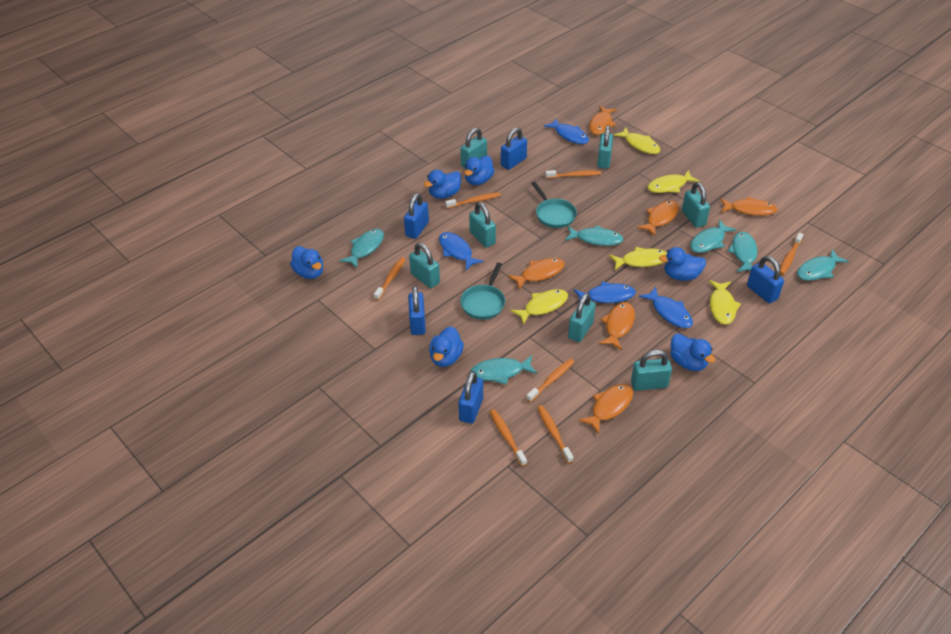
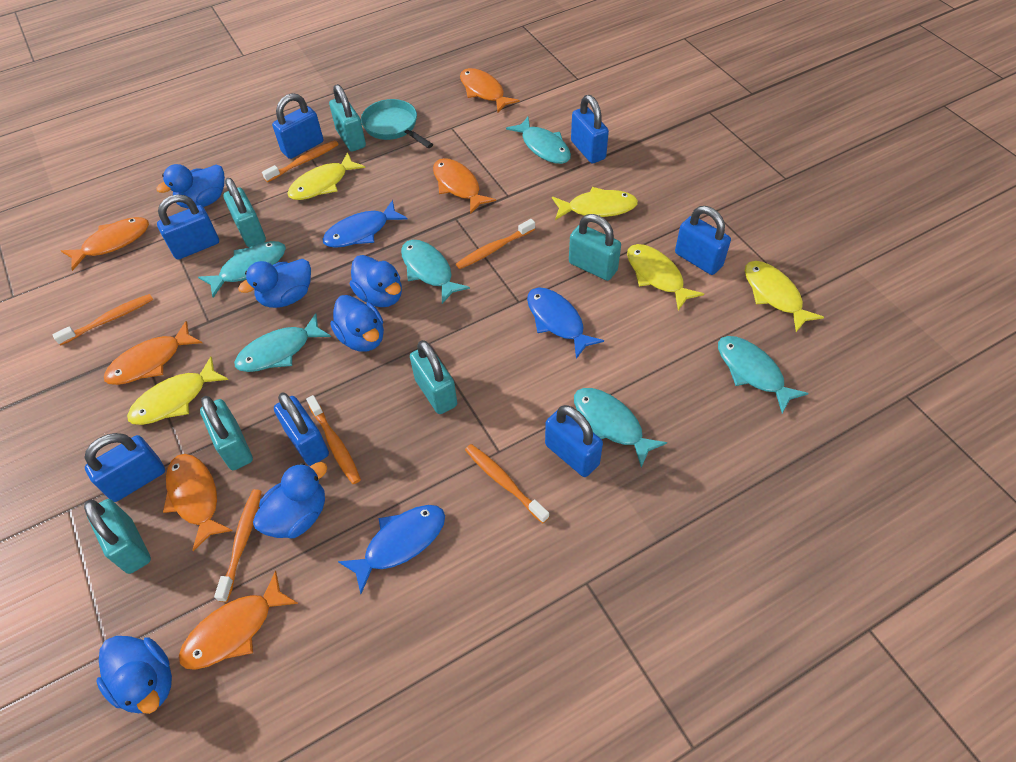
blue fish: 4 -> 3
blue padlock: 5 -> 7
orange toothbrush: 7 -> 6
turquoise padlock: 7 -> 6
turquoise pan: 2 -> 1

